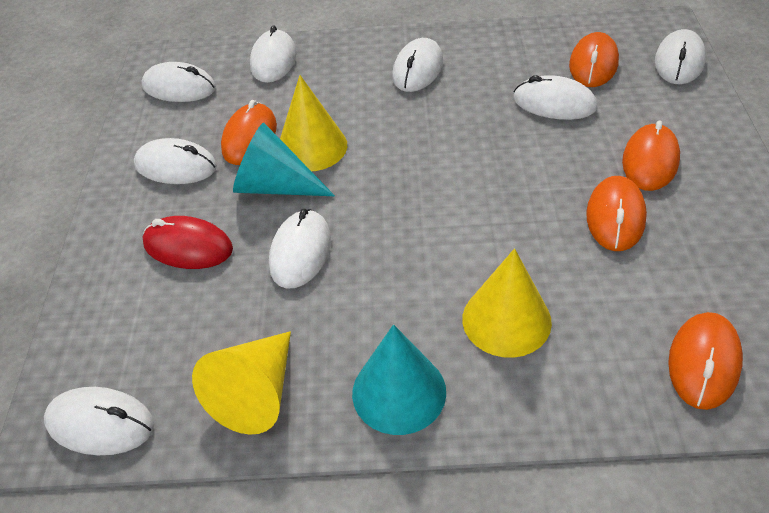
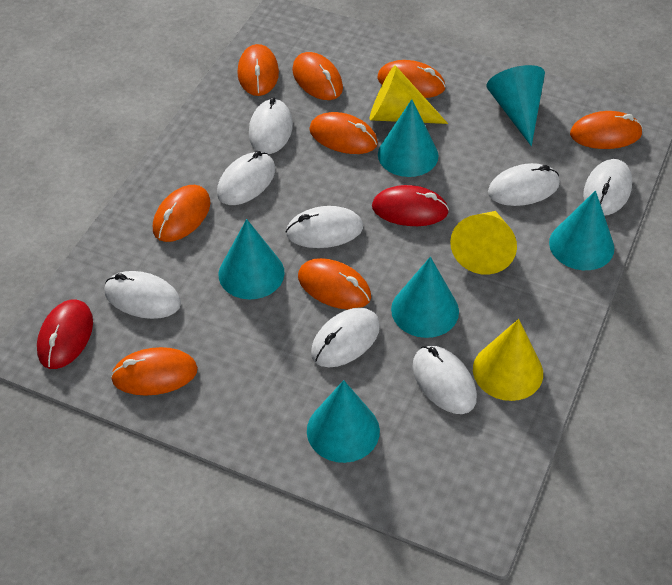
orange mouse: 5 -> 8
red mouse: 1 -> 2
turquoise cone: 2 -> 6

